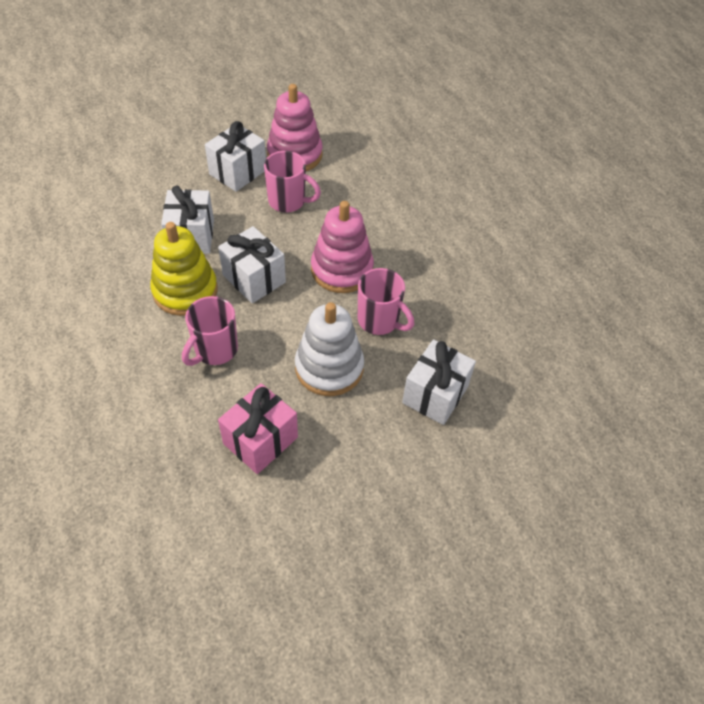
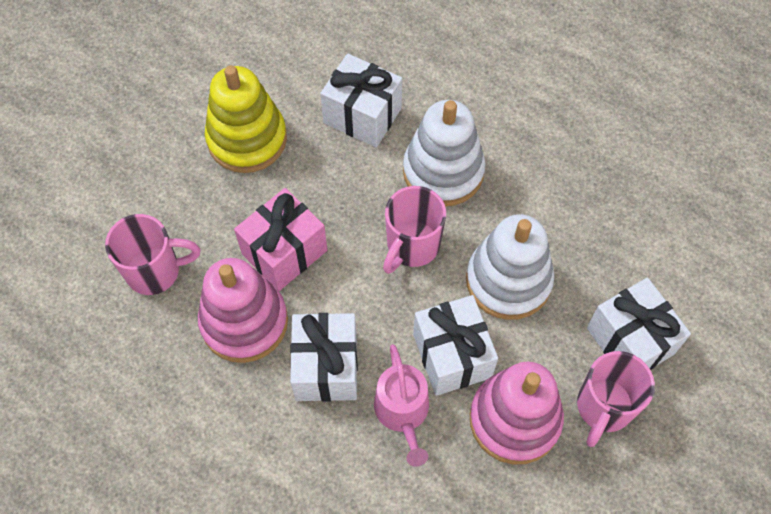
pink watering can: 0 -> 1
white stacking toy: 1 -> 2

